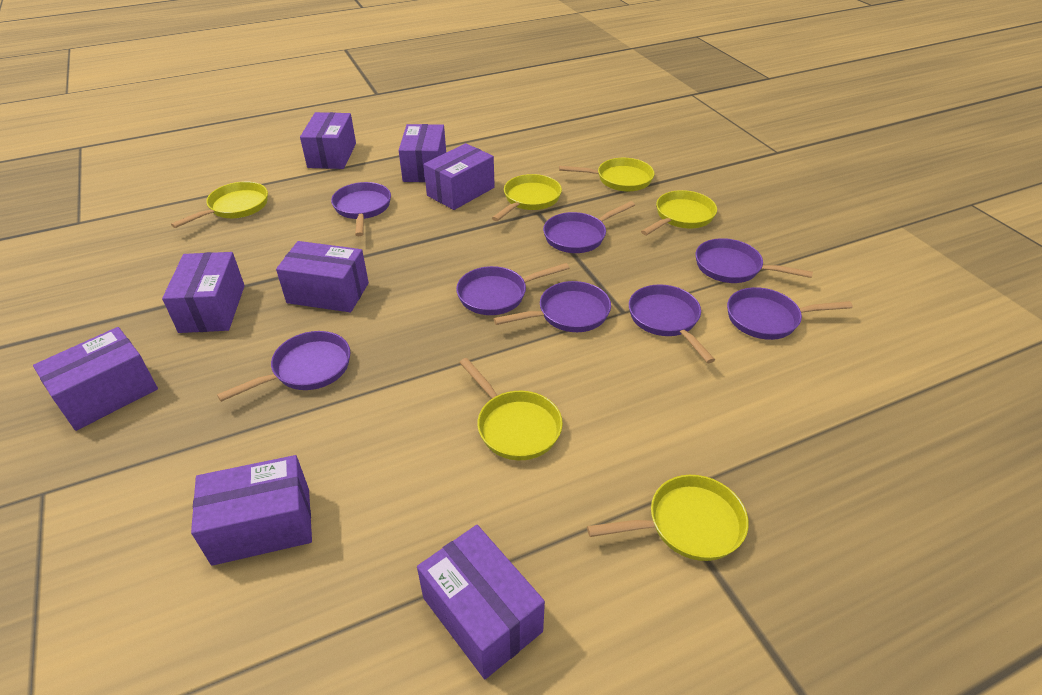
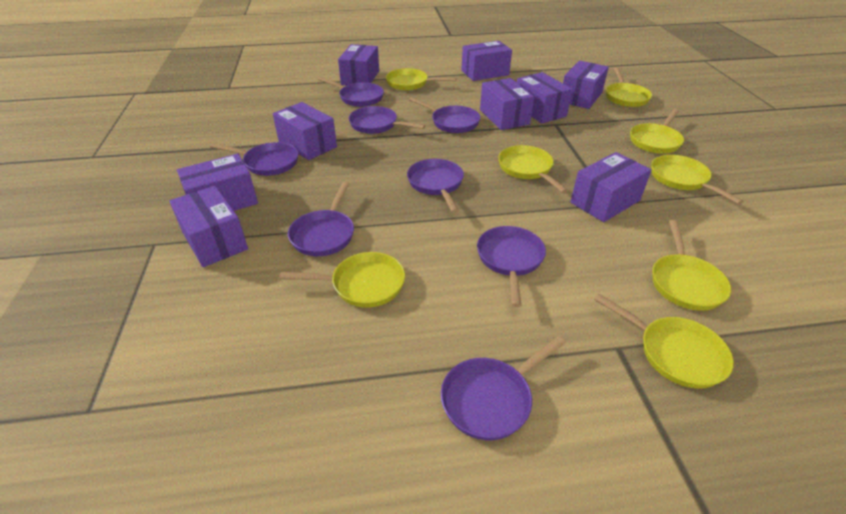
purple box: 8 -> 9
yellow pan: 6 -> 8

